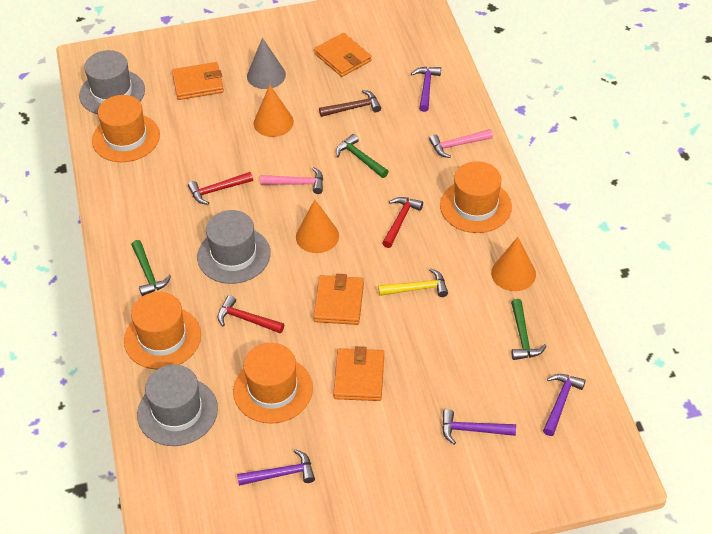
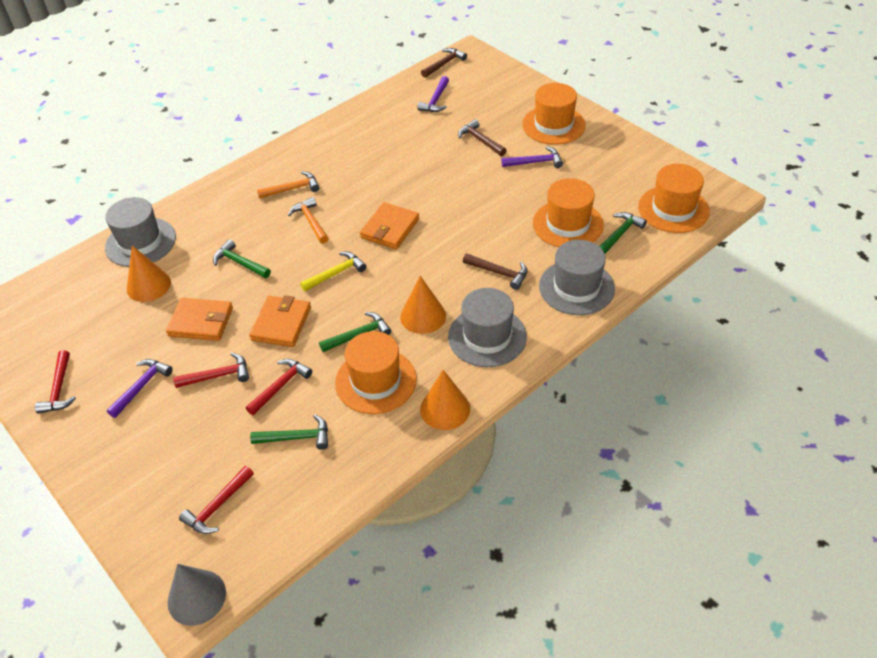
brown hammer: 1 -> 3
green hammer: 3 -> 4
orange hammer: 0 -> 2
orange wallet: 4 -> 3
pink hammer: 2 -> 0
purple hammer: 4 -> 3
red hammer: 3 -> 4

